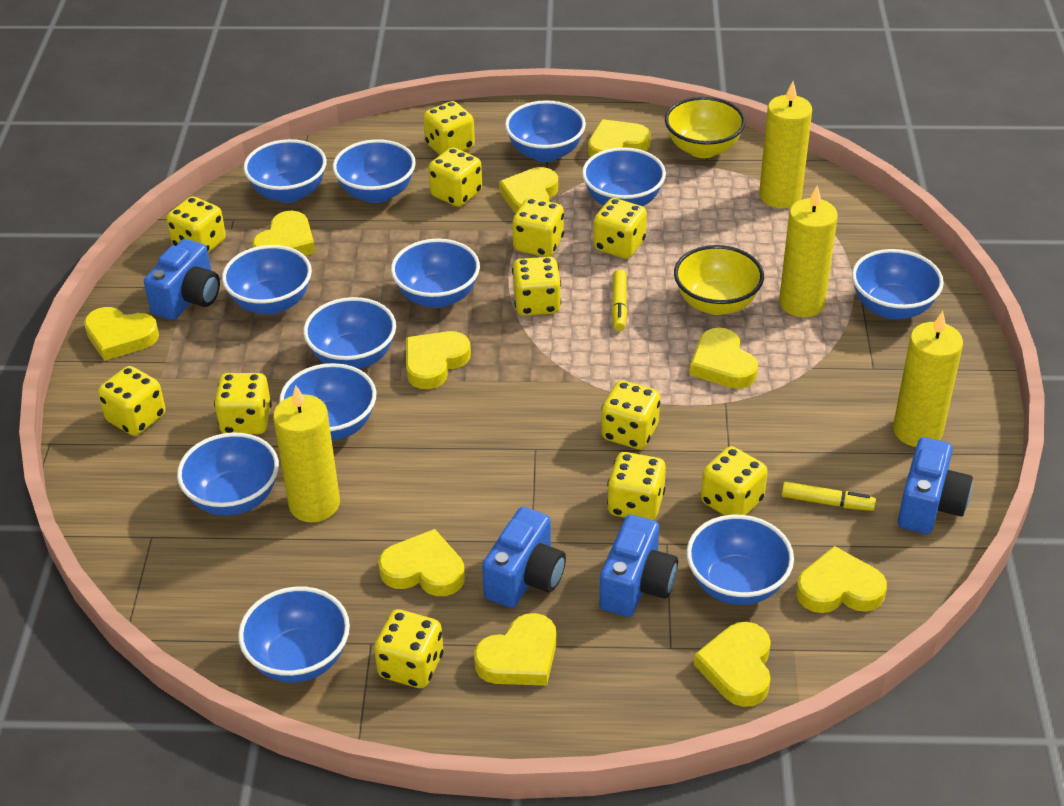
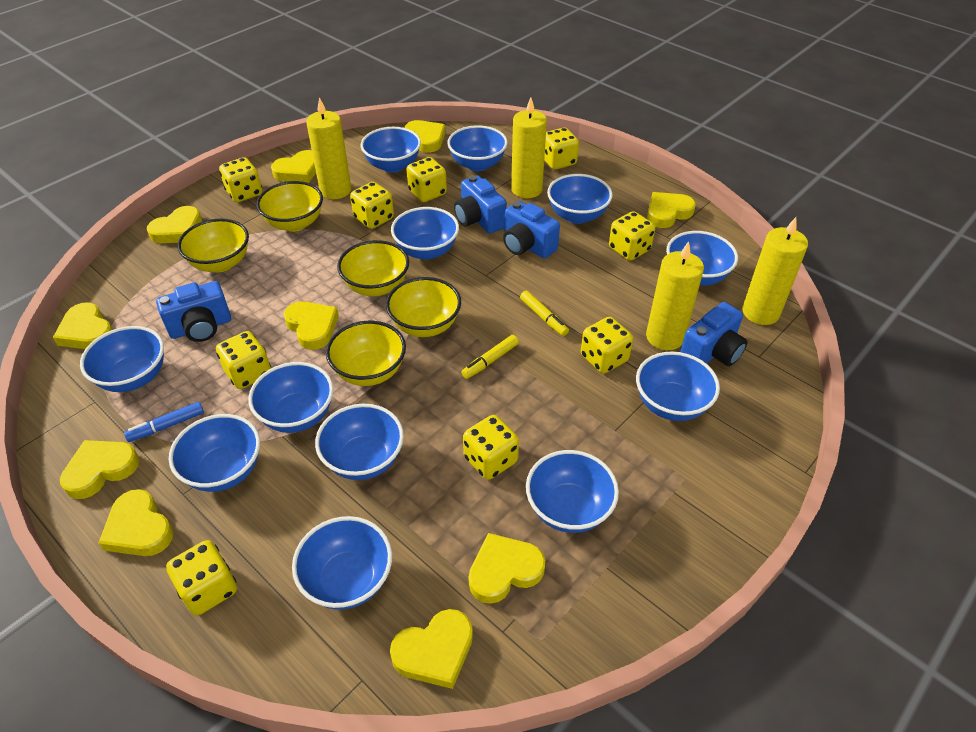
blue marker: 0 -> 1
yellow bowl: 2 -> 5
yellow dice: 12 -> 9

